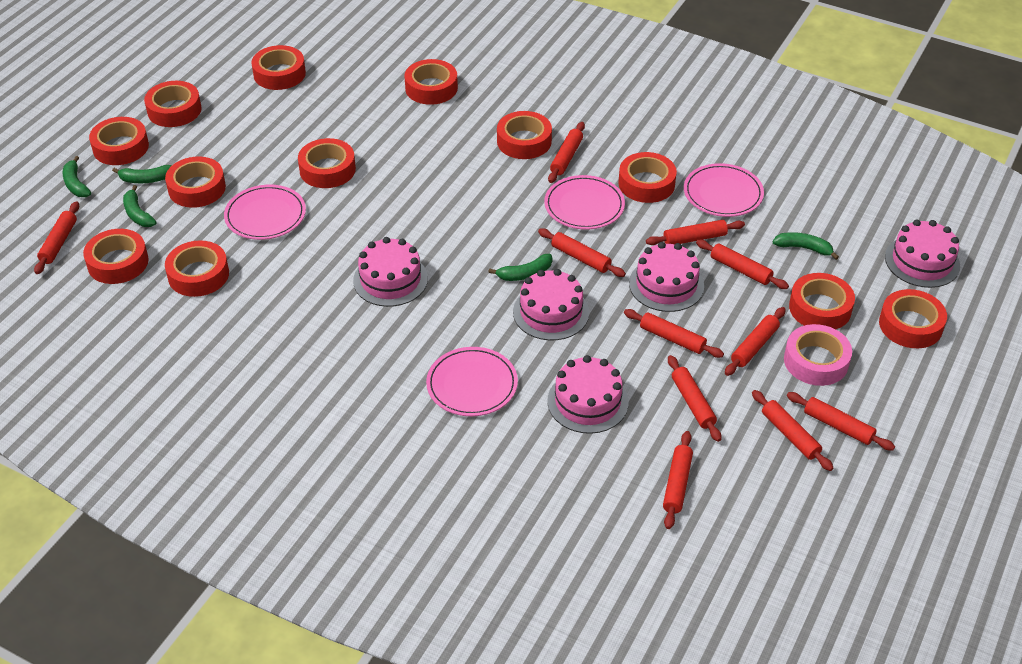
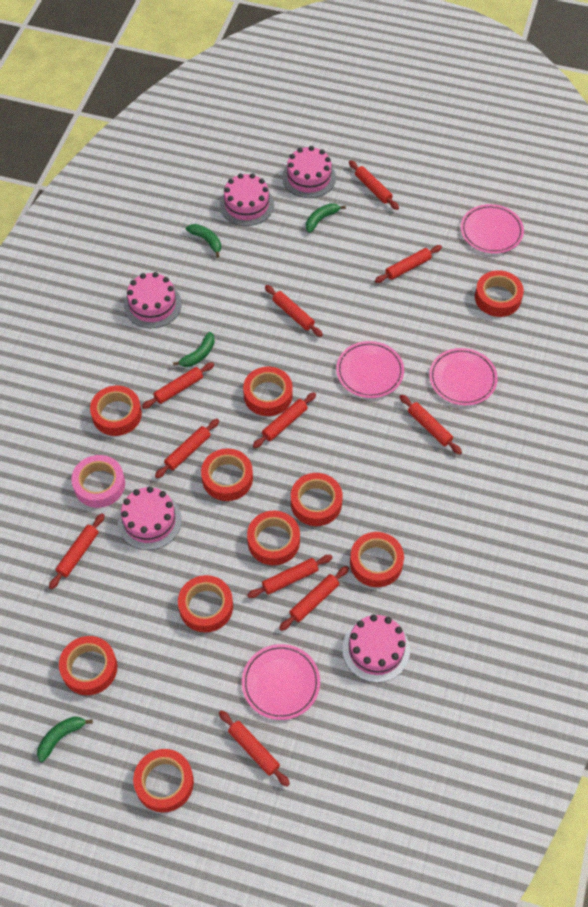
green banana: 5 -> 4
red tape: 12 -> 10

